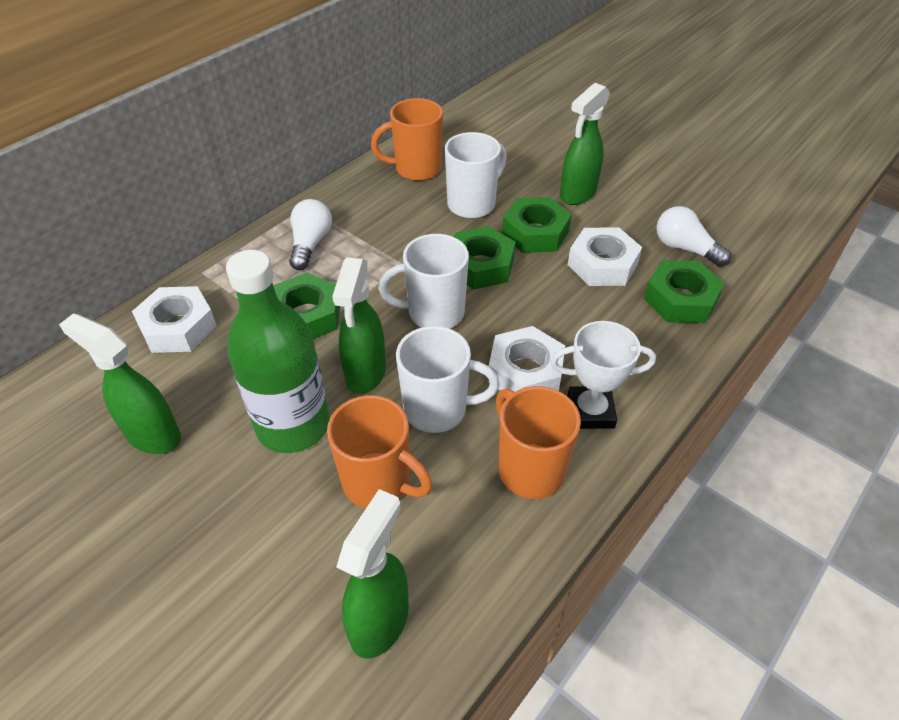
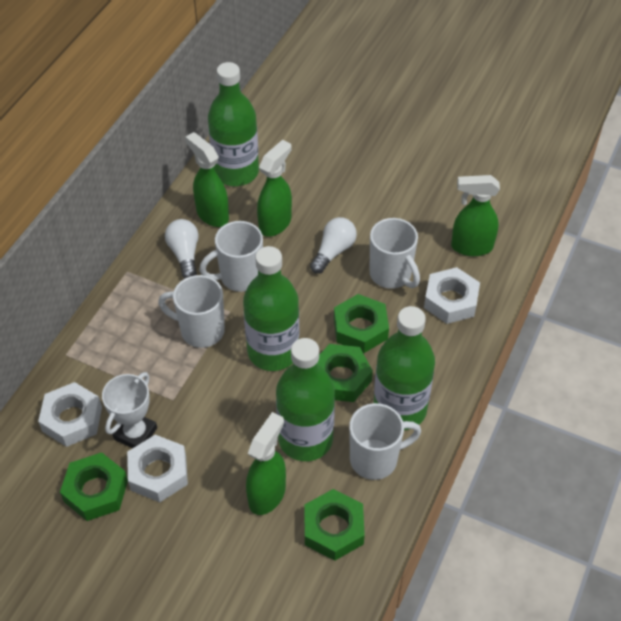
green bottle: 1 -> 4
orange mug: 3 -> 0
white mug: 3 -> 4

